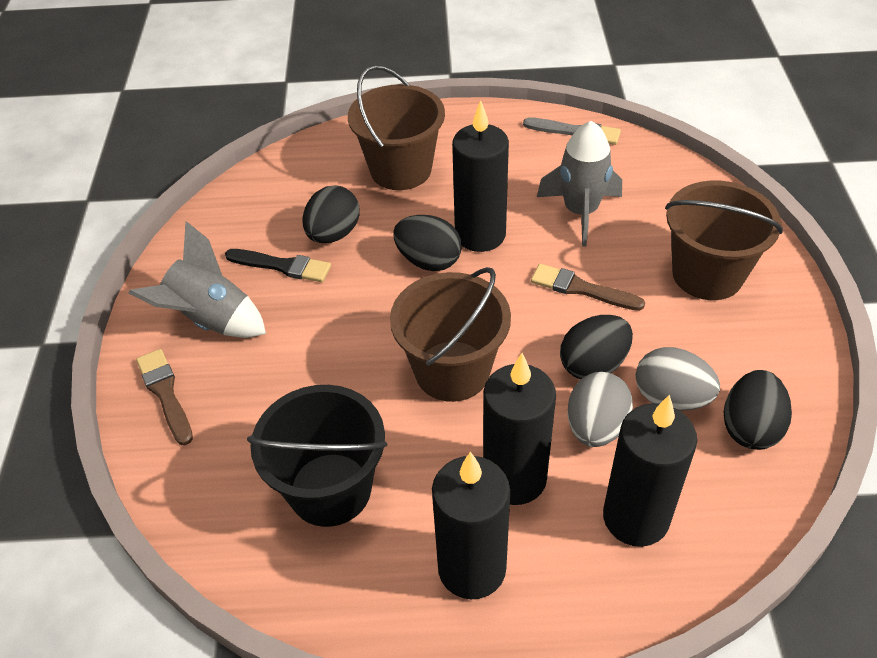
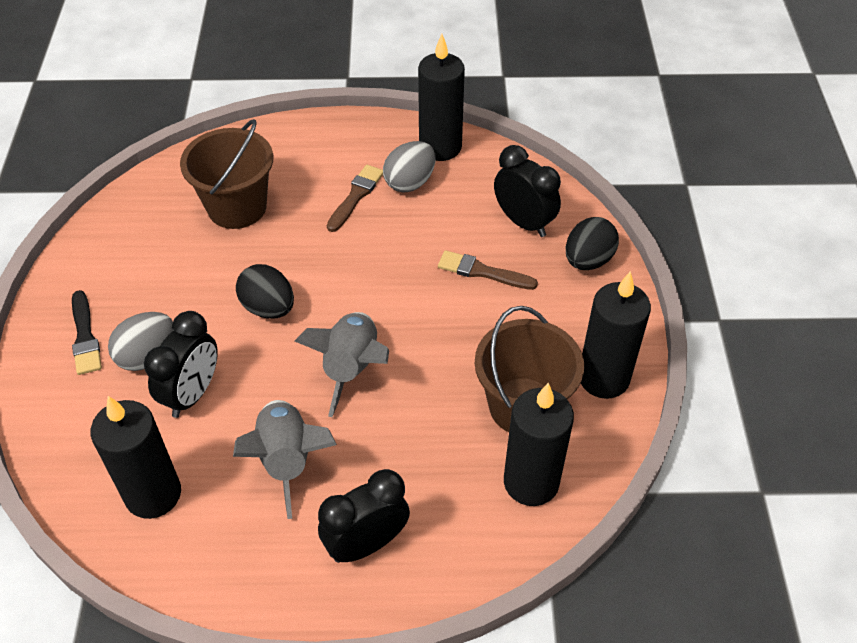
black bucket: 1 -> 0
black clock: 0 -> 3
black egg: 4 -> 2
brown bucket: 3 -> 2
grey brush: 1 -> 0

